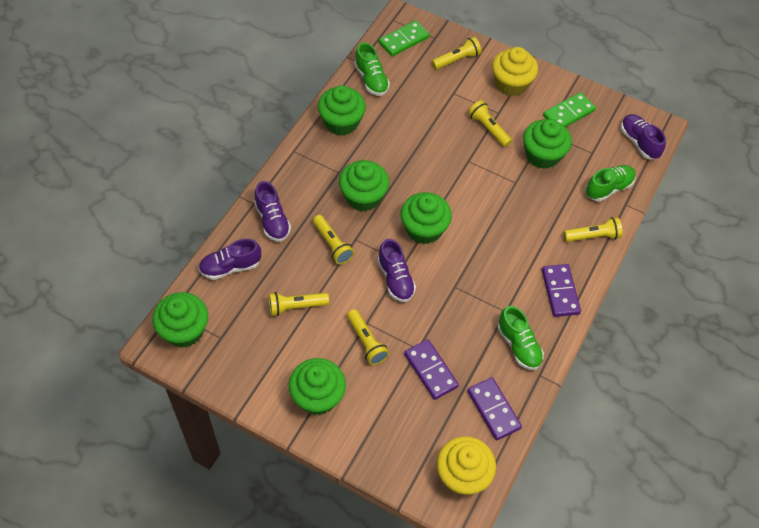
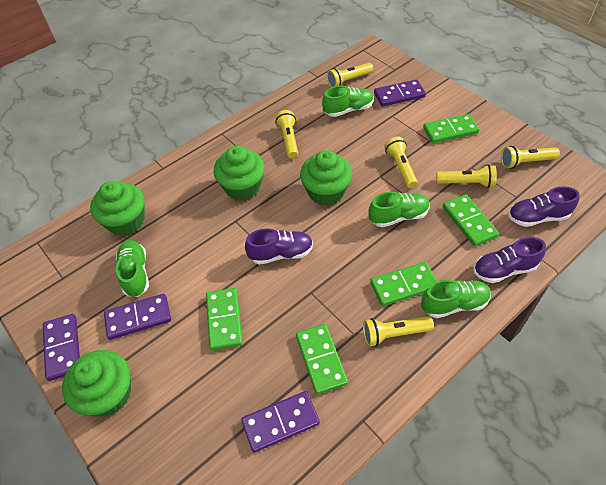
green cupcake: 6 -> 4
green domino: 2 -> 5
green shoe: 3 -> 4
purple domino: 3 -> 4
purple shoe: 4 -> 3
yellow cupcake: 2 -> 0

